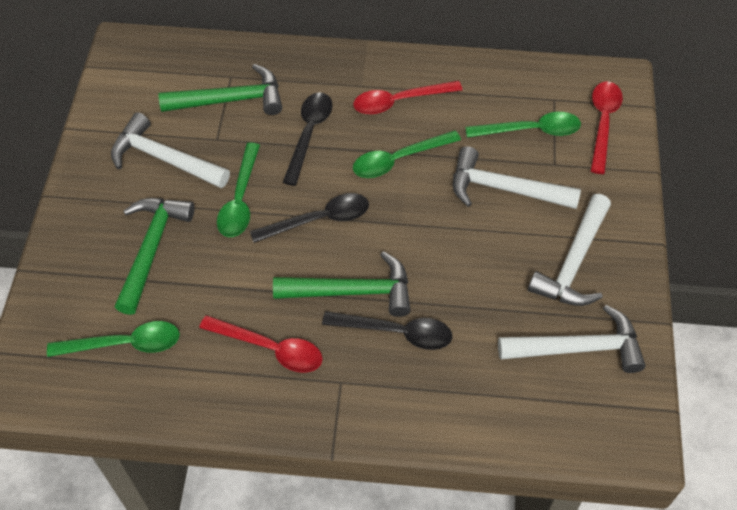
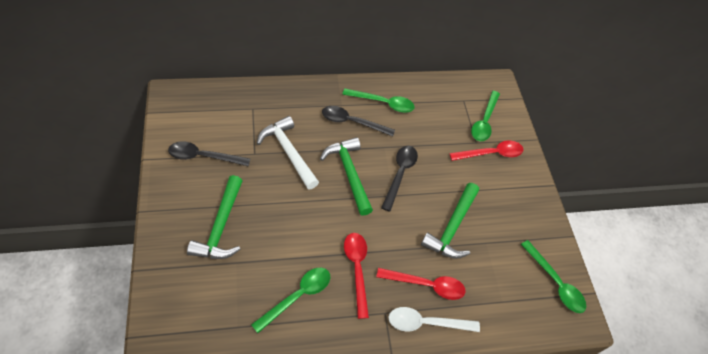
white hammer: 4 -> 1
white spoon: 0 -> 1

